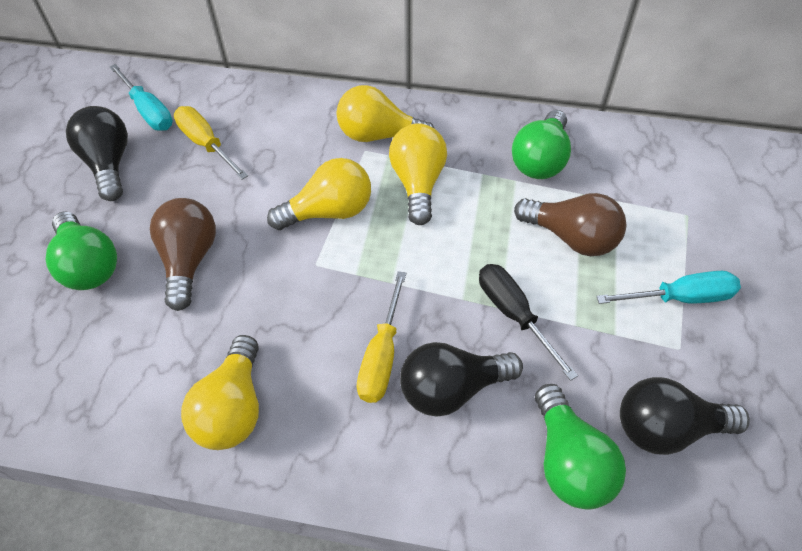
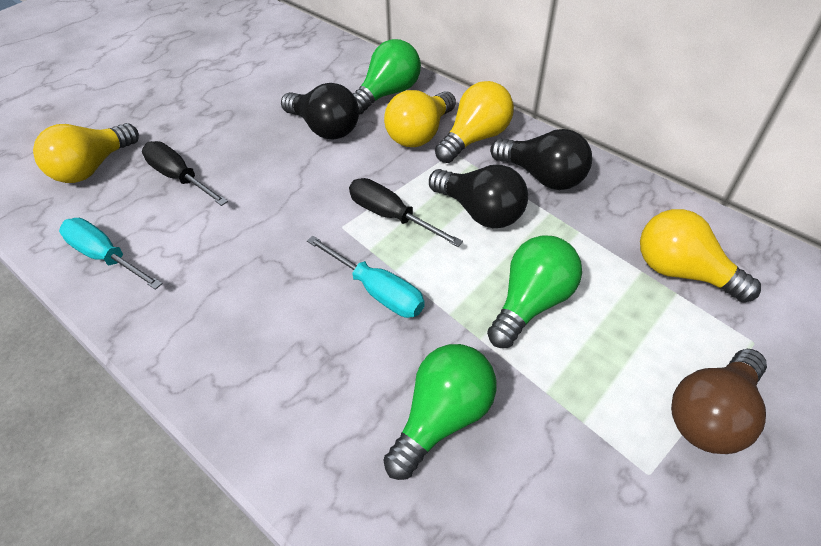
black screwdriver: 1 -> 2
brown light bulb: 2 -> 1
yellow screwdriver: 2 -> 0

